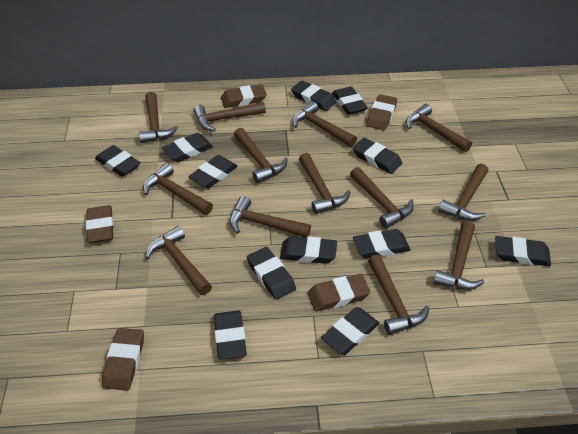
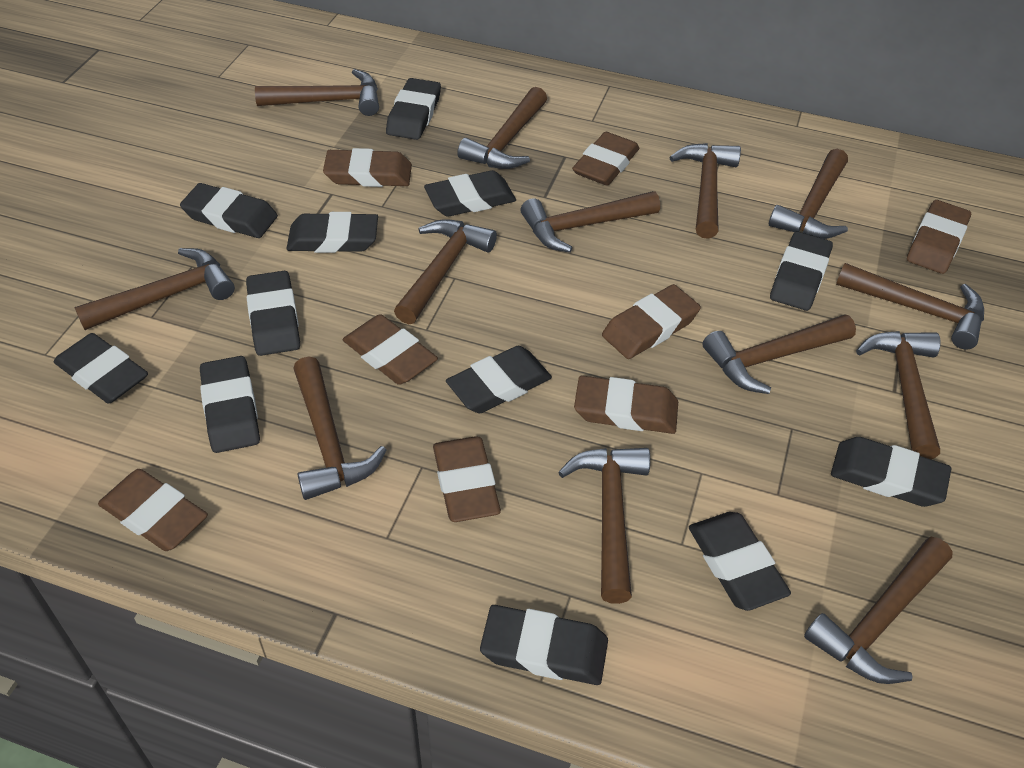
brown eraser: 5 -> 8

